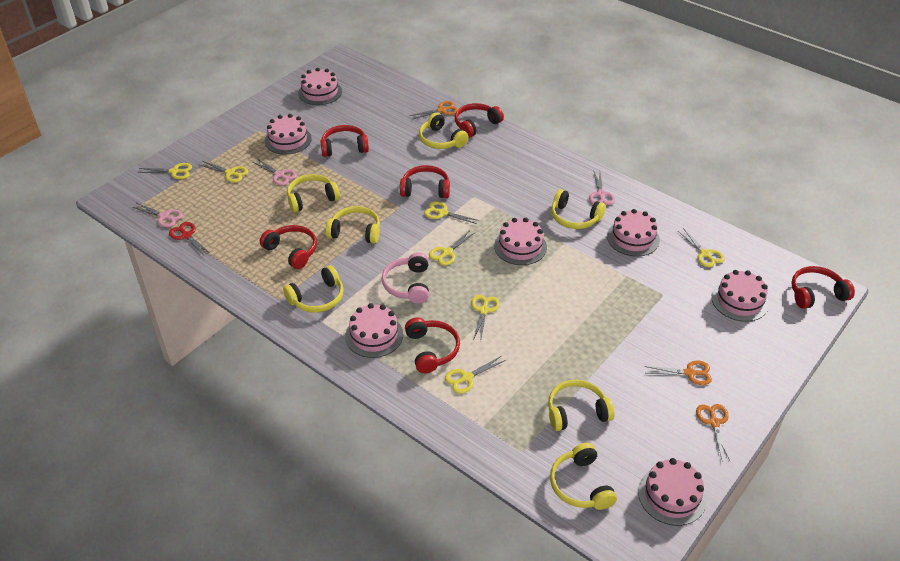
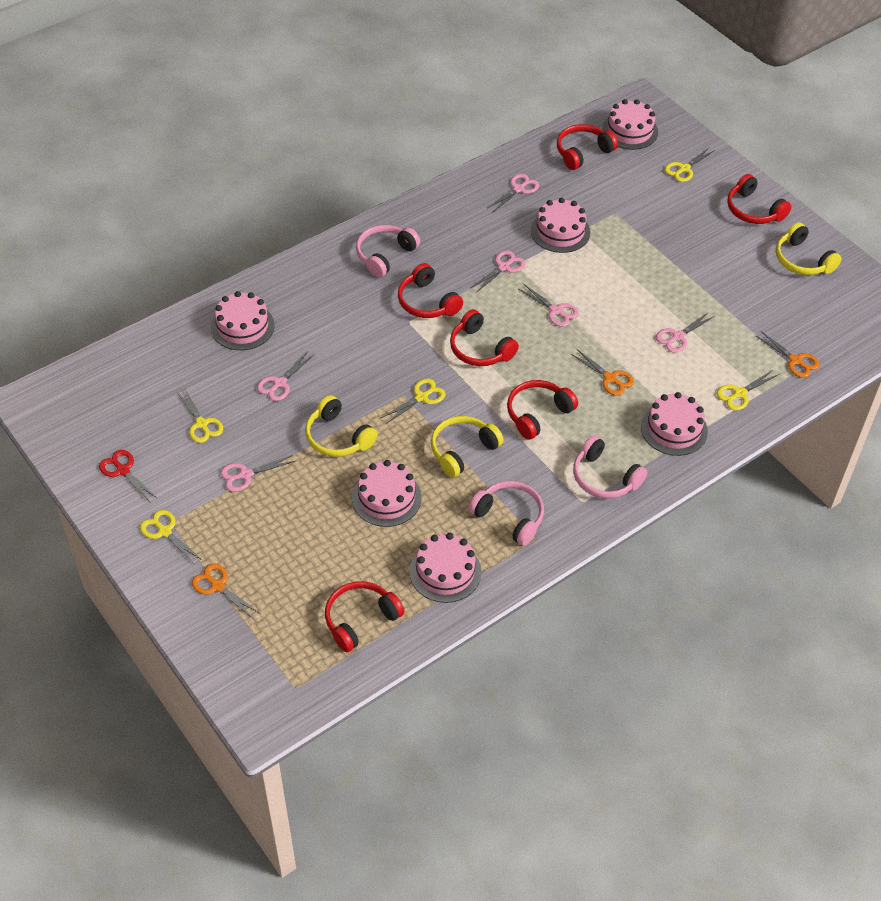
pink cake: 7 -> 6
pink headphones: 1 -> 3
pink scissors: 3 -> 6
yellow headphones: 7 -> 3
yellow scissors: 7 -> 5

